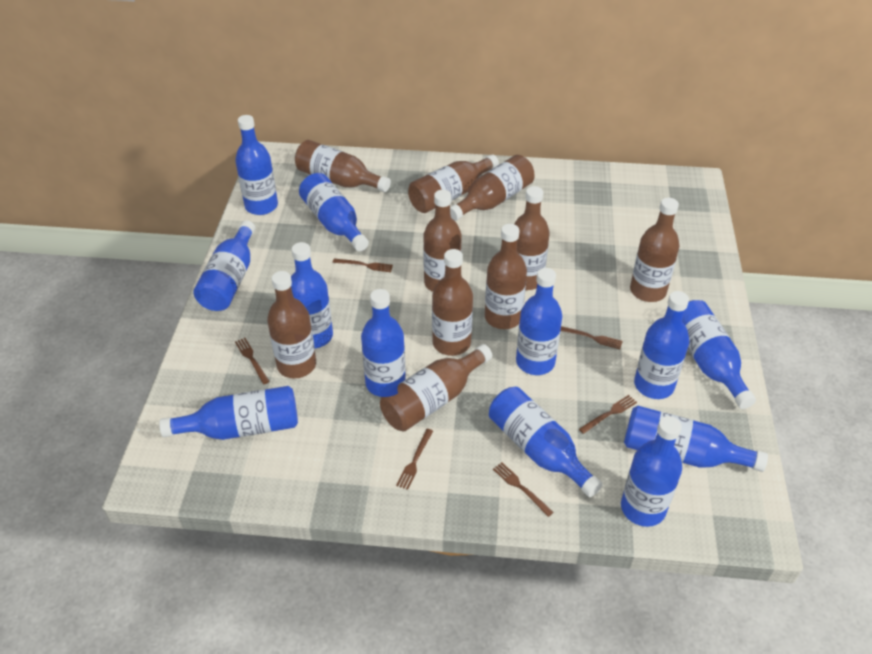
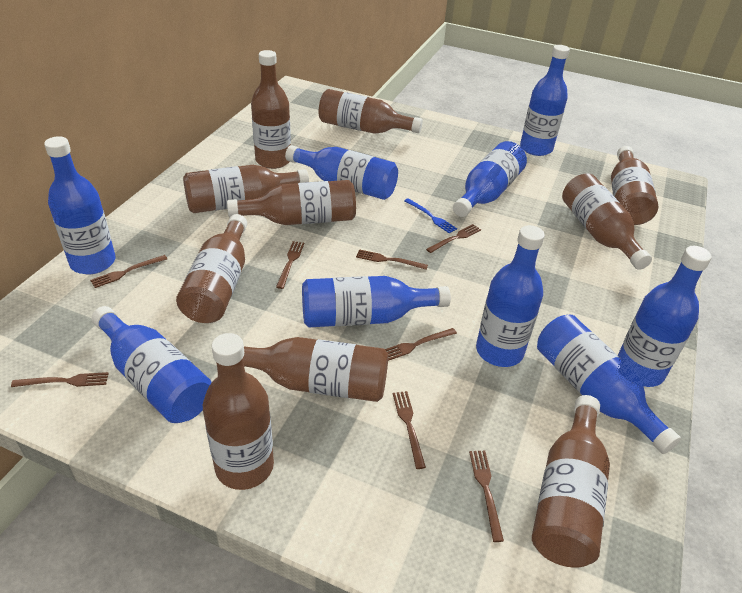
blue bottle: 12 -> 9
blue fork: 0 -> 1
brown fork: 6 -> 8

